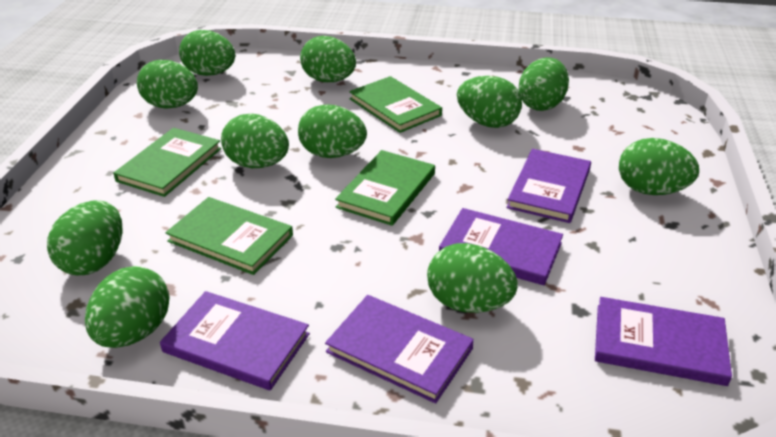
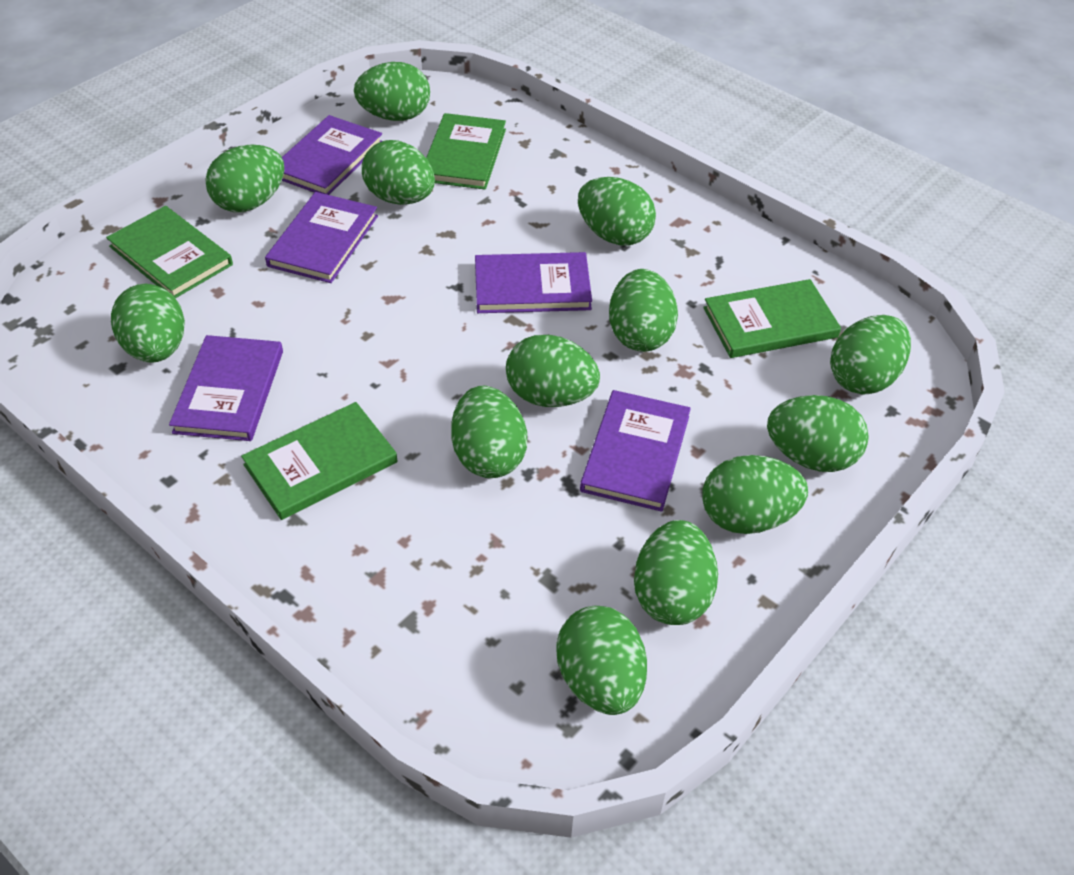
green egg: 11 -> 13

